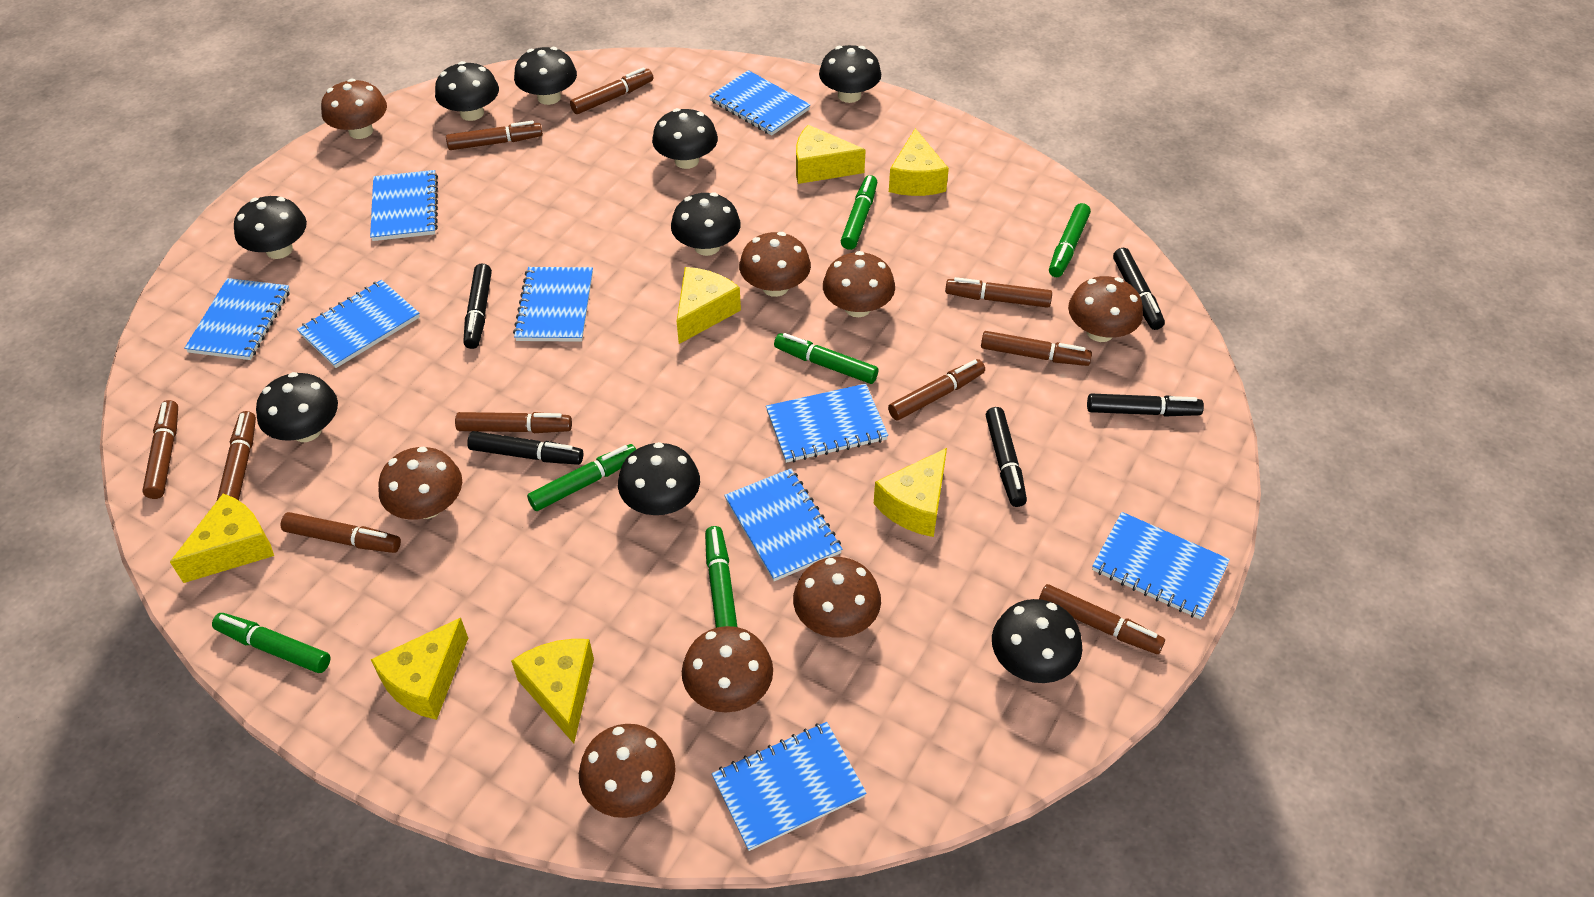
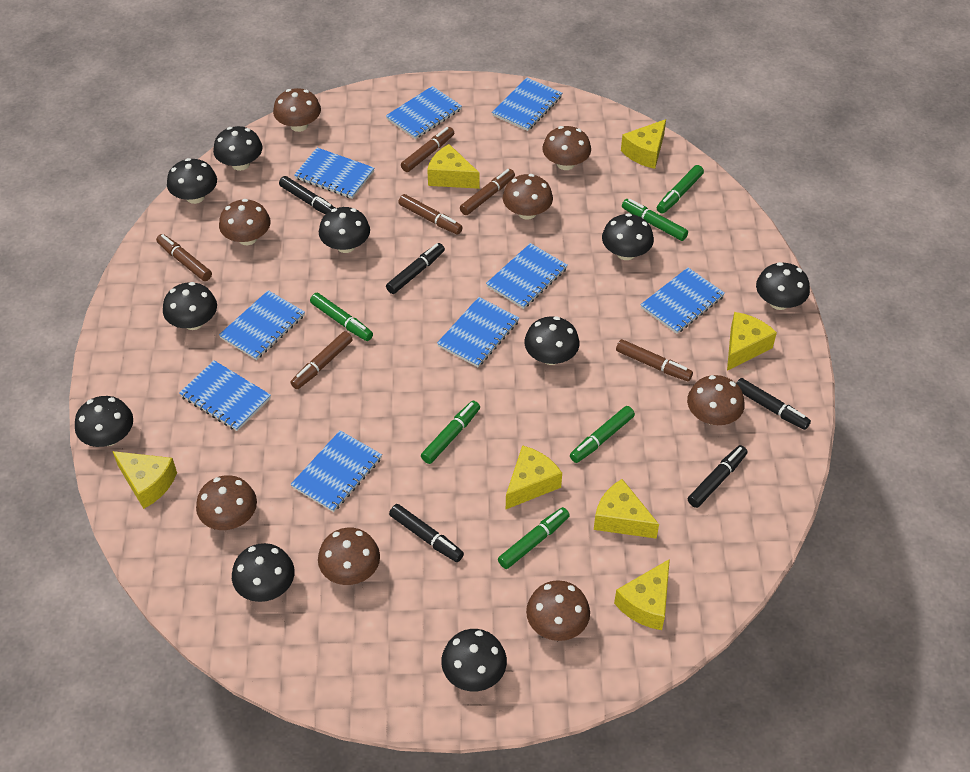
black mushroom: 9 -> 10
brown marker: 10 -> 6

